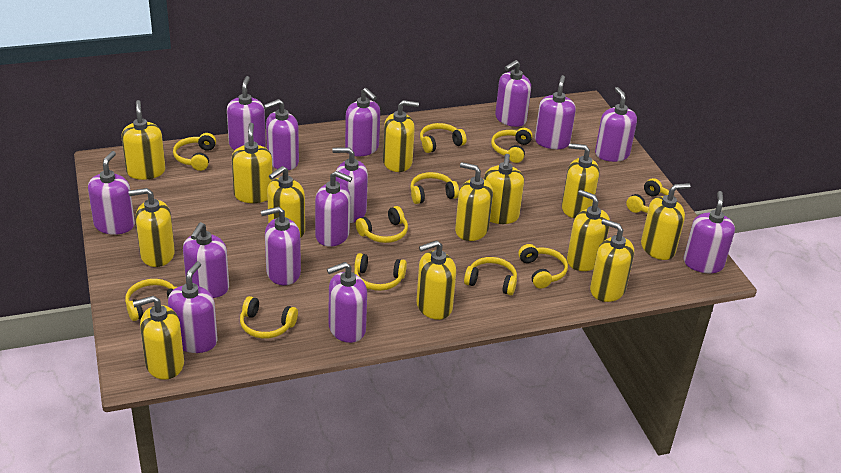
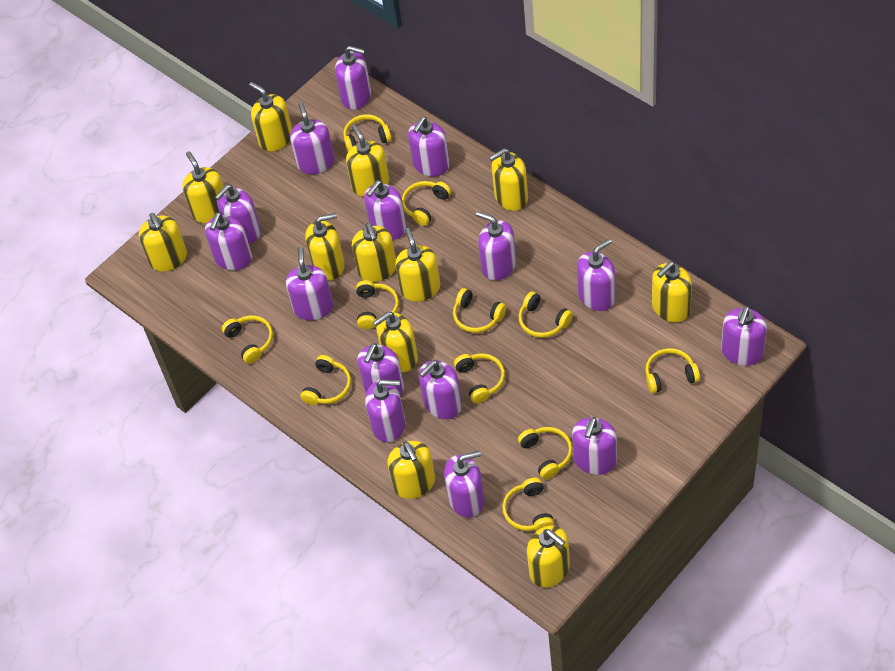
purple soap dispenser: 14 -> 15
yellow soap dispenser: 13 -> 12

